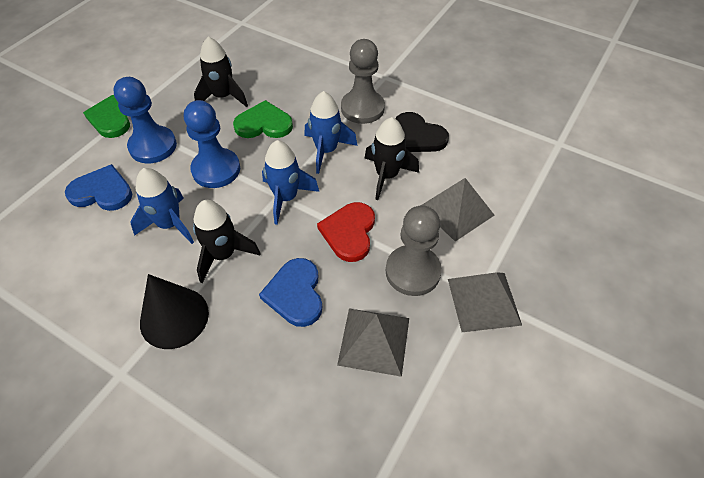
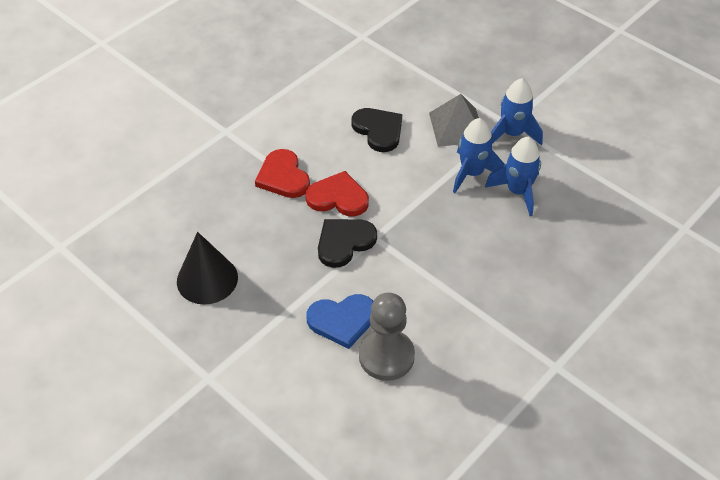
black heart: 1 -> 2
black rocket: 3 -> 0
blue heart: 2 -> 1
blue pawn: 2 -> 0
green heart: 2 -> 0
grey pawn: 2 -> 1
grey pyramid: 3 -> 1
red heart: 1 -> 2

